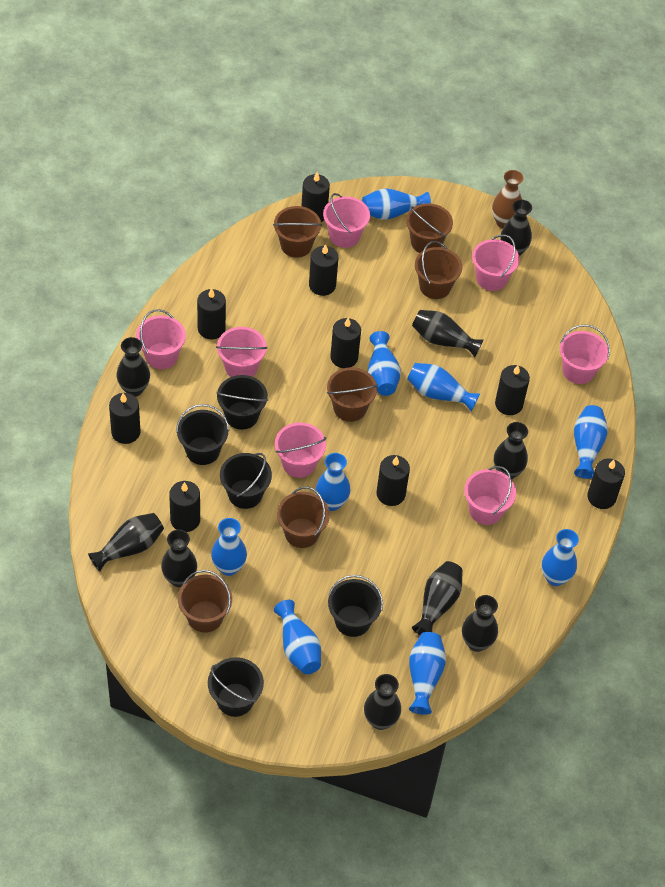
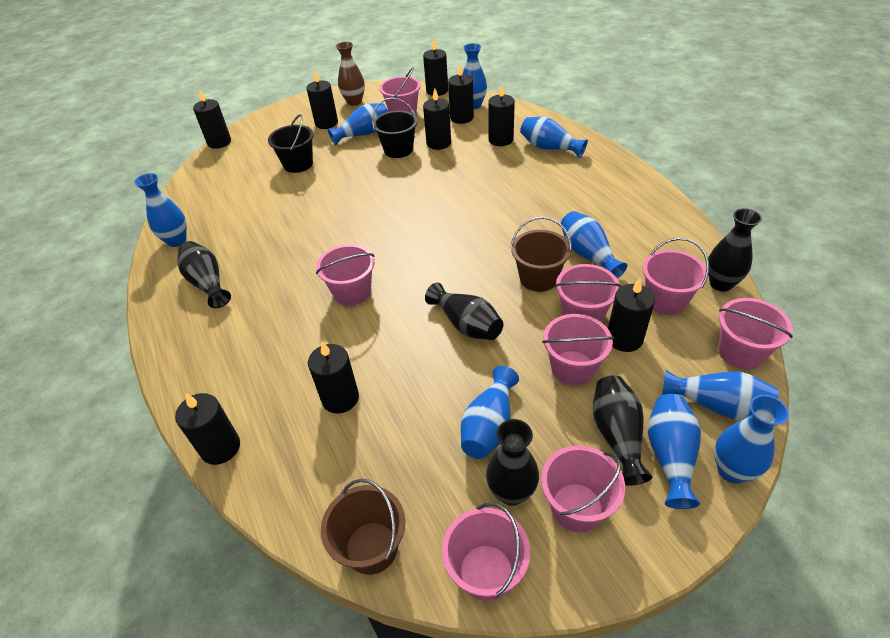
black bucket: 5 -> 2
black vase: 9 -> 5
brown bucket: 6 -> 2
pink bucket: 7 -> 8

